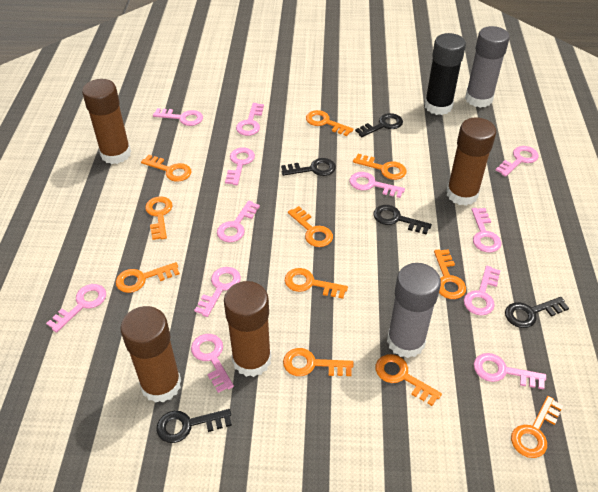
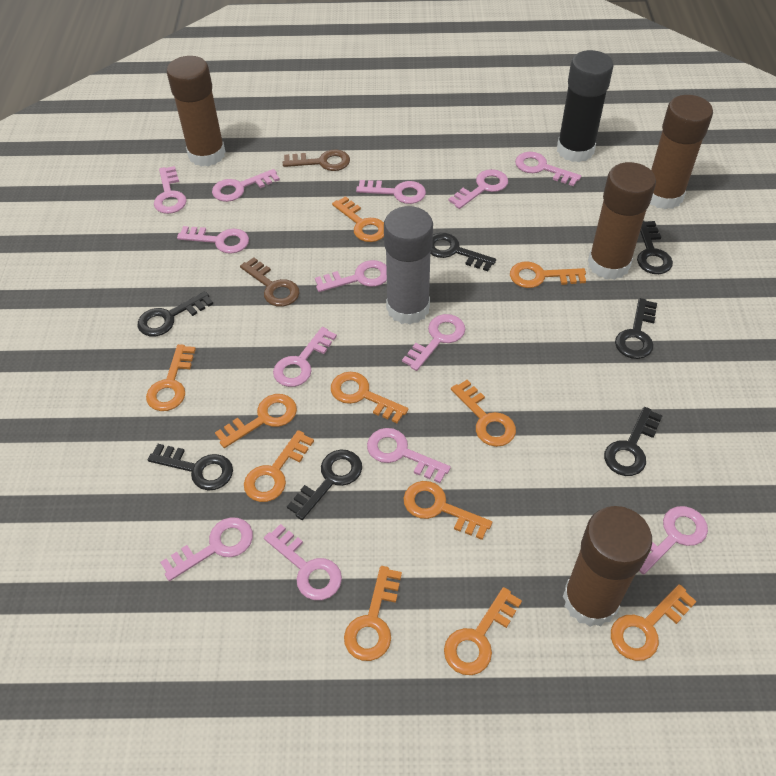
black key: 5 -> 7
brown key: 0 -> 2
grey glue stick: 2 -> 1
pink key: 12 -> 13

